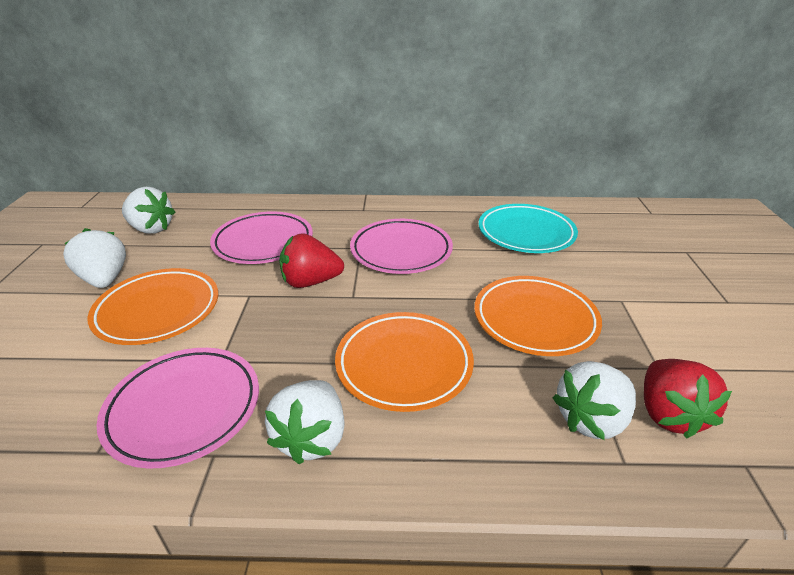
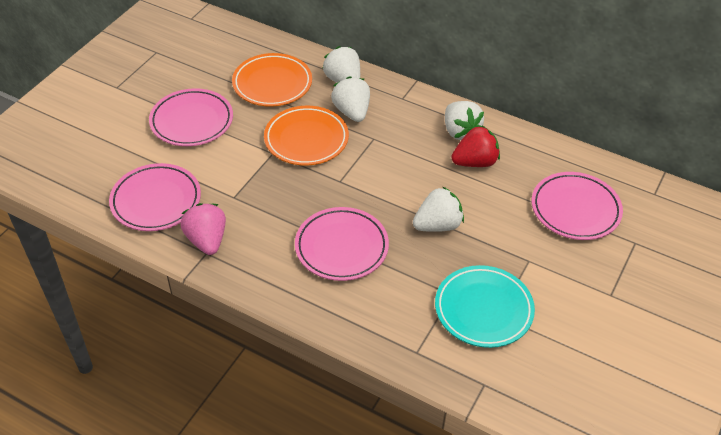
orange plate: 3 -> 2
pink plate: 3 -> 4
pink strawberry: 0 -> 1
red strawberry: 2 -> 1

